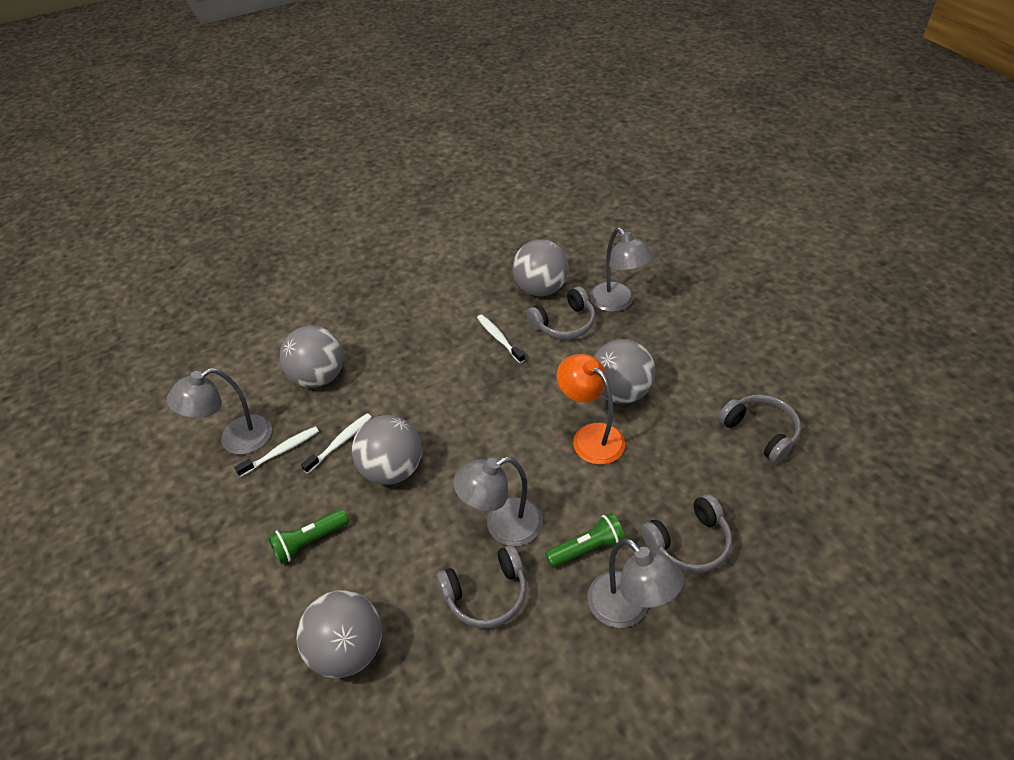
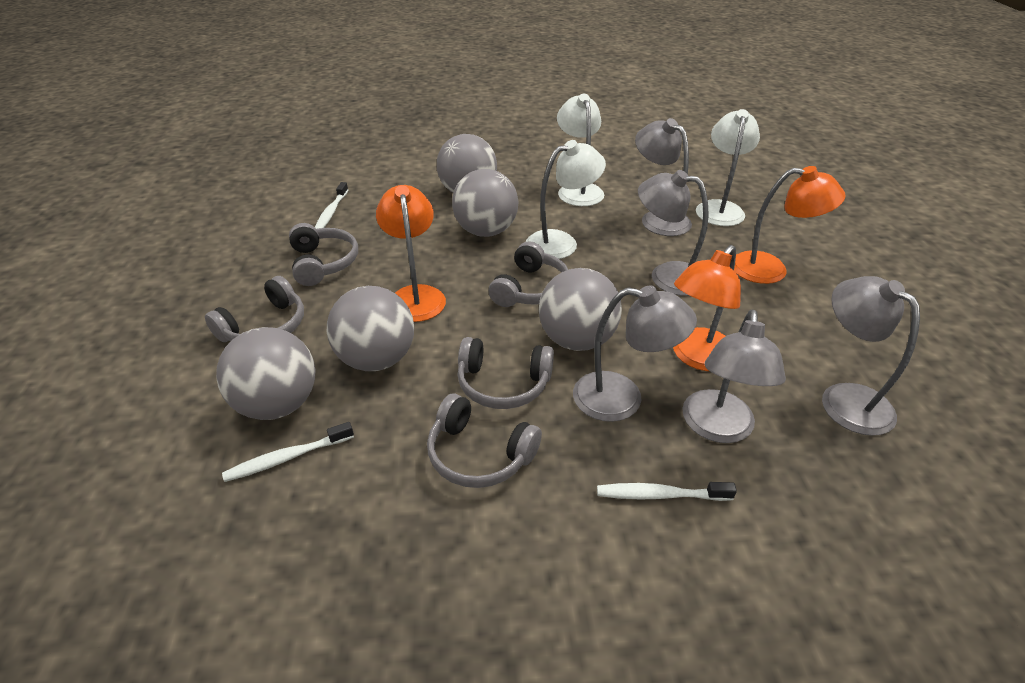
green flashlight: 2 -> 0
grey headphones: 4 -> 5
grey lamp: 4 -> 5
orange lamp: 1 -> 3
white lamp: 0 -> 3

